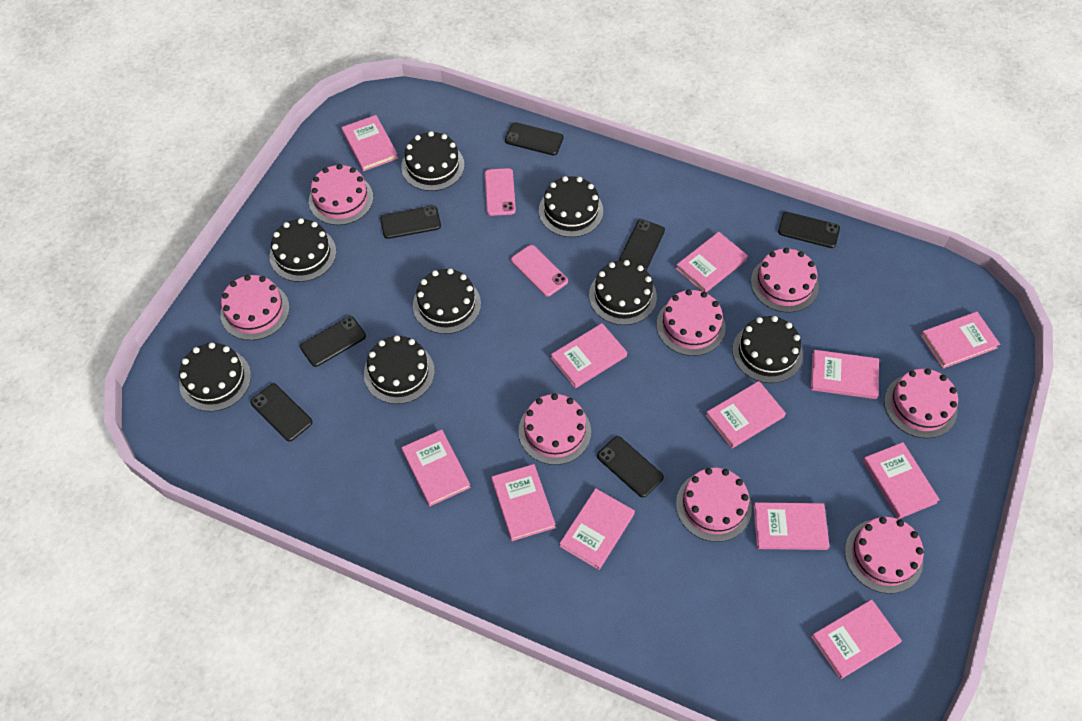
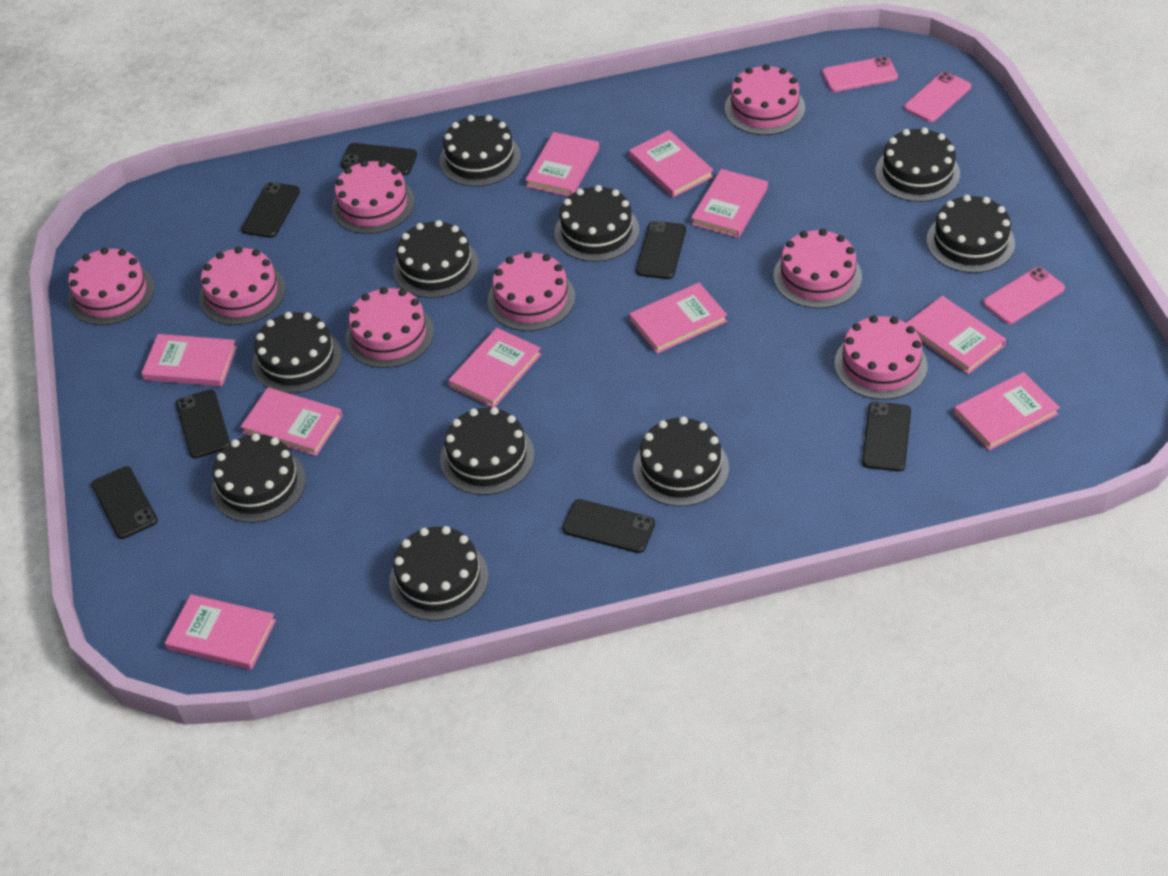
black cake: 8 -> 10
pink book: 12 -> 10
pink phone: 2 -> 3

